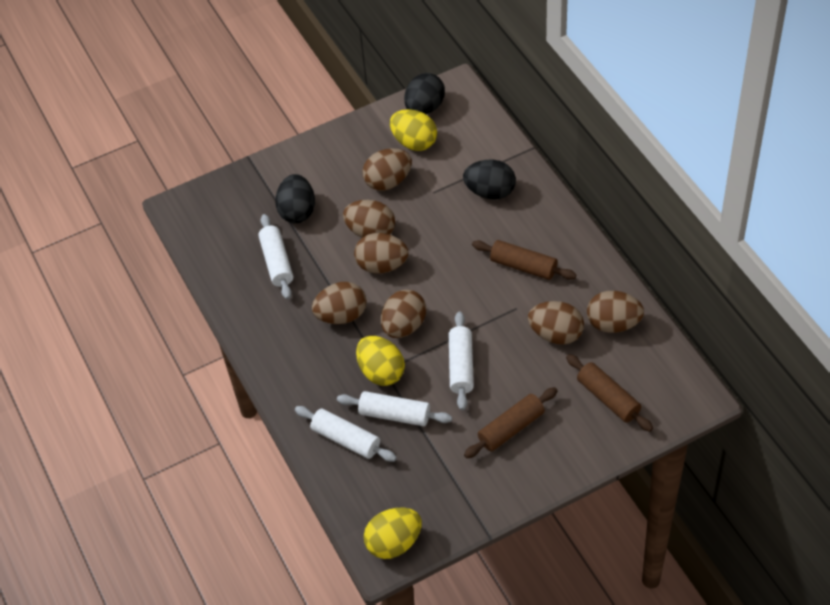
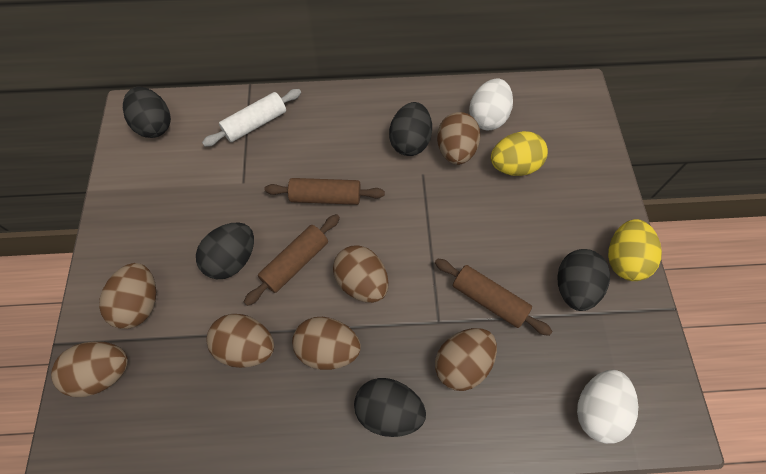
black egg: 3 -> 5
white egg: 0 -> 2
white rolling pin: 4 -> 1
yellow egg: 3 -> 2

